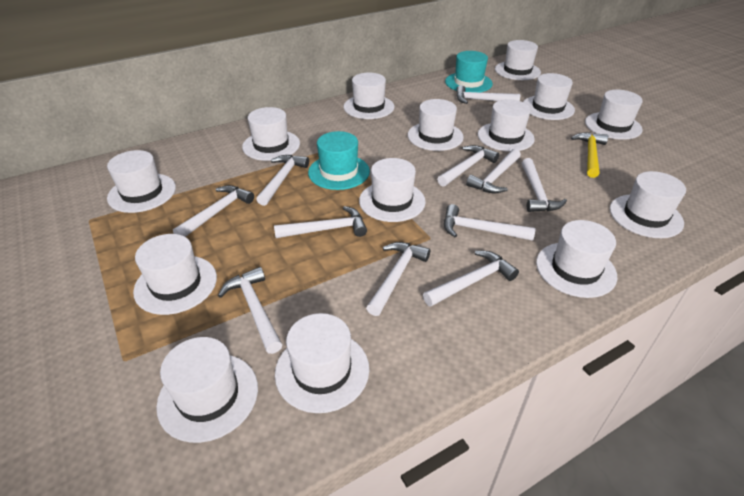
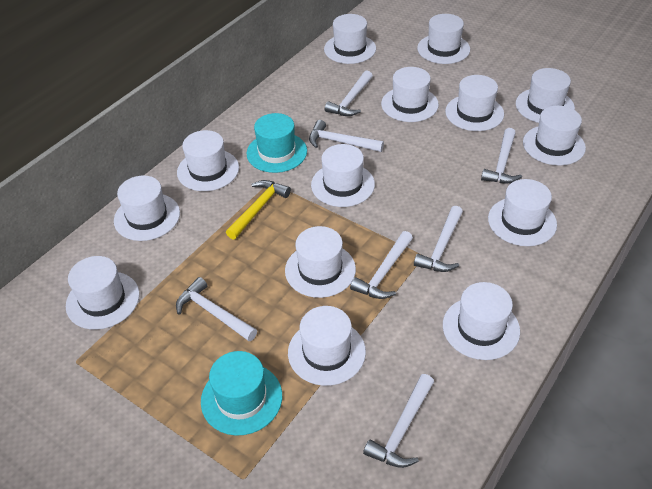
white hammer: 11 -> 7

